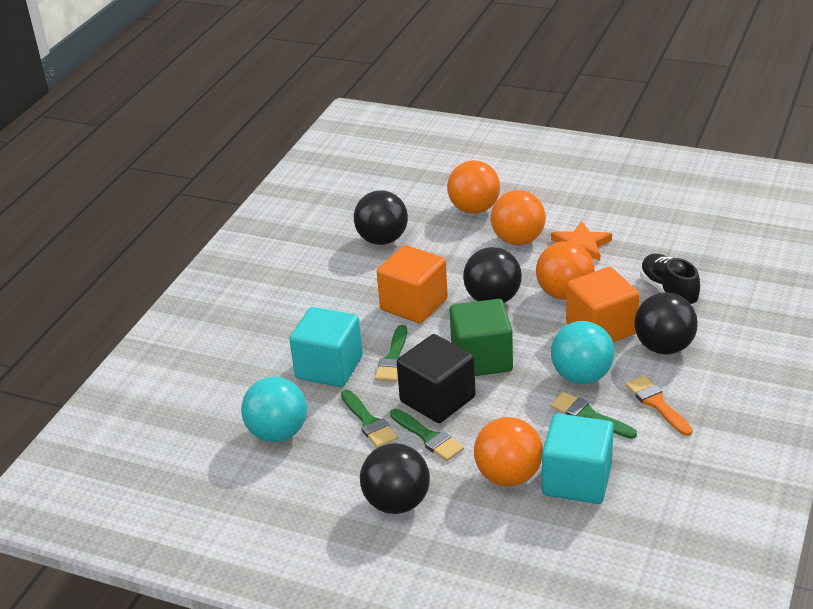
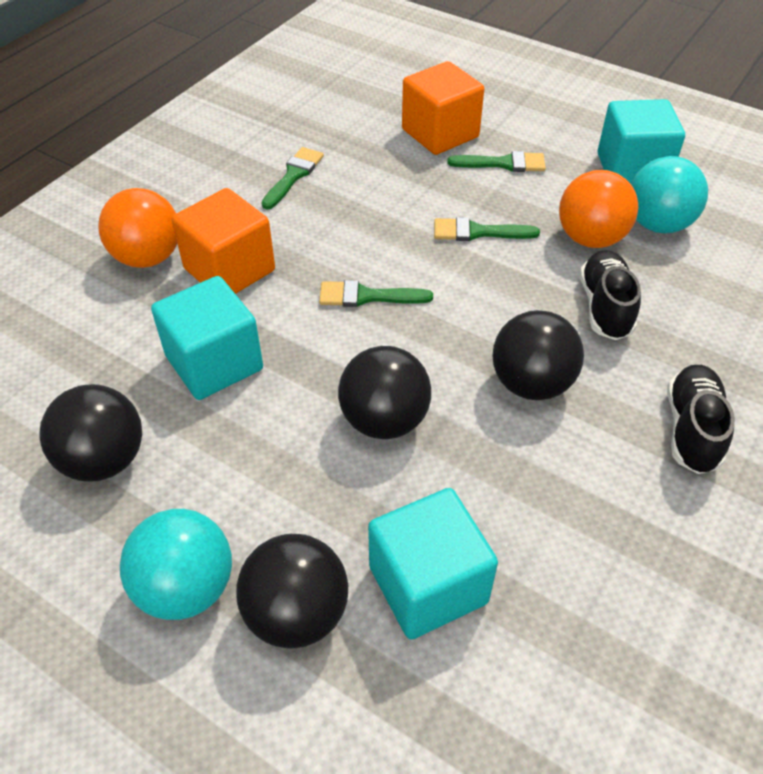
black cube: 1 -> 0
black shoe: 1 -> 2
green cube: 1 -> 0
orange ball: 4 -> 2
orange brush: 1 -> 0
orange star: 1 -> 0
turquoise cube: 2 -> 3

